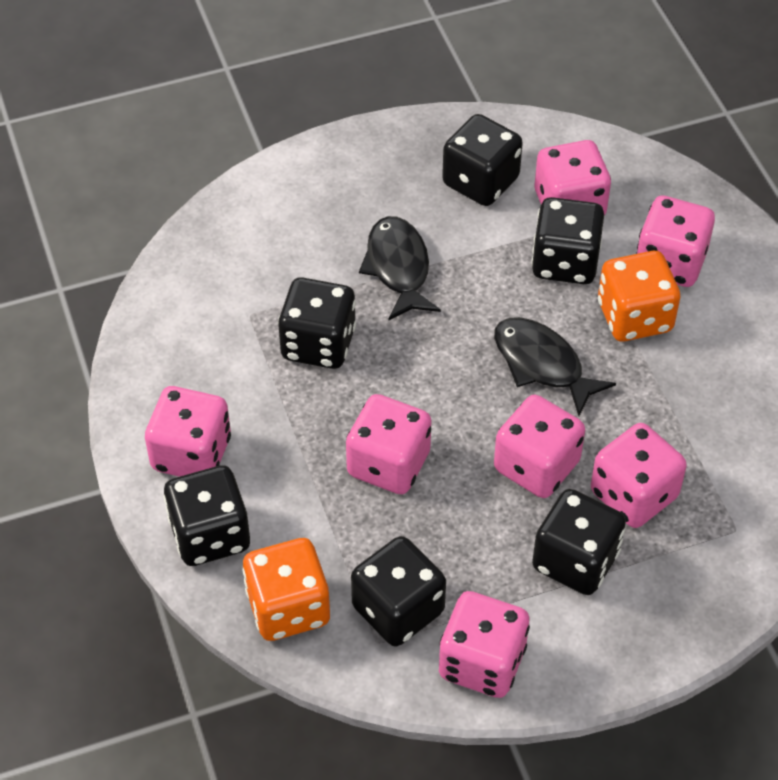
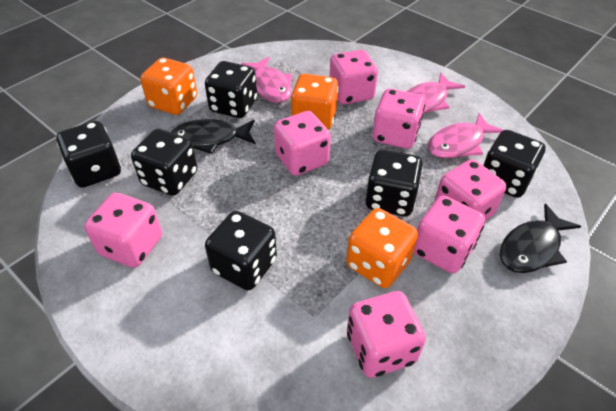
orange dice: 2 -> 3
pink fish: 0 -> 3

